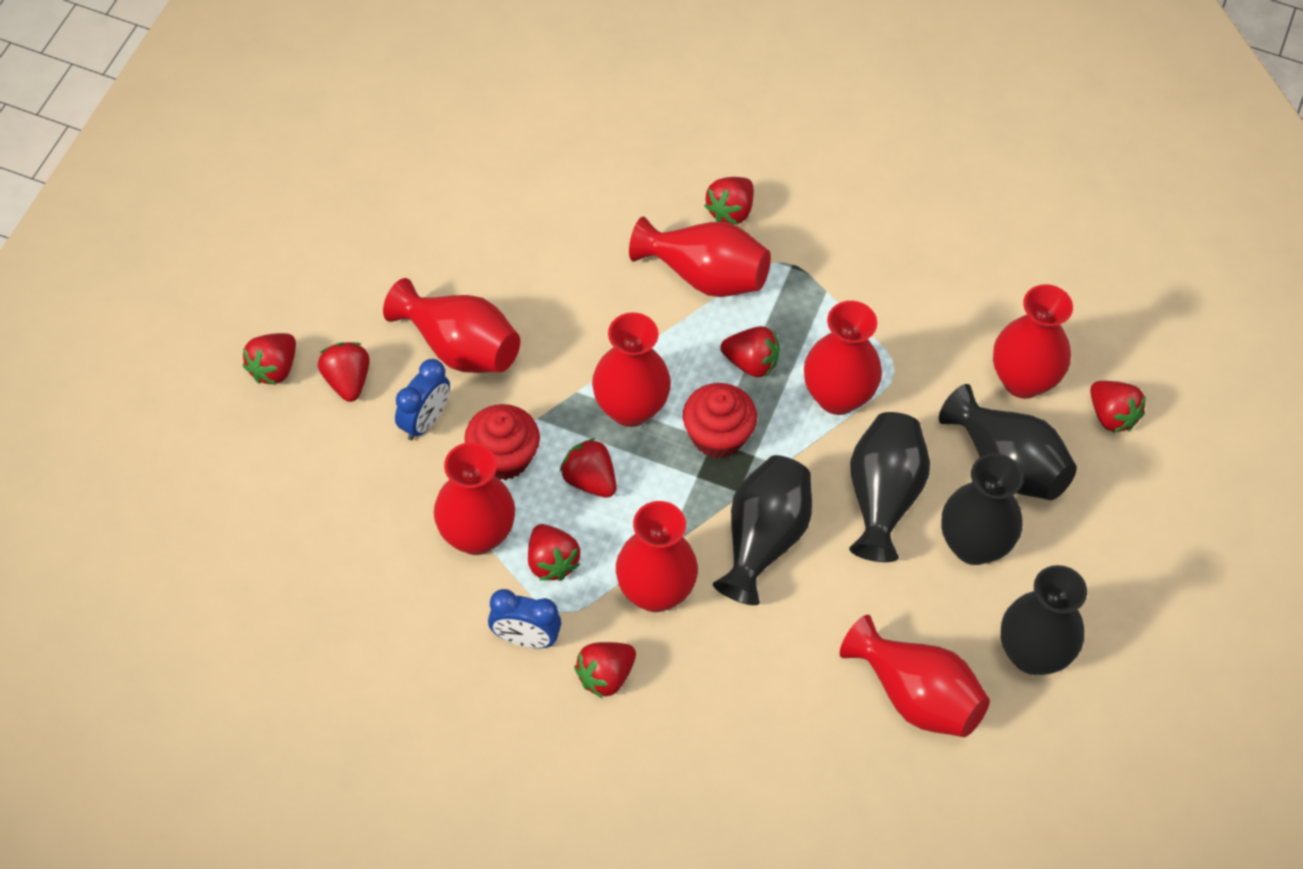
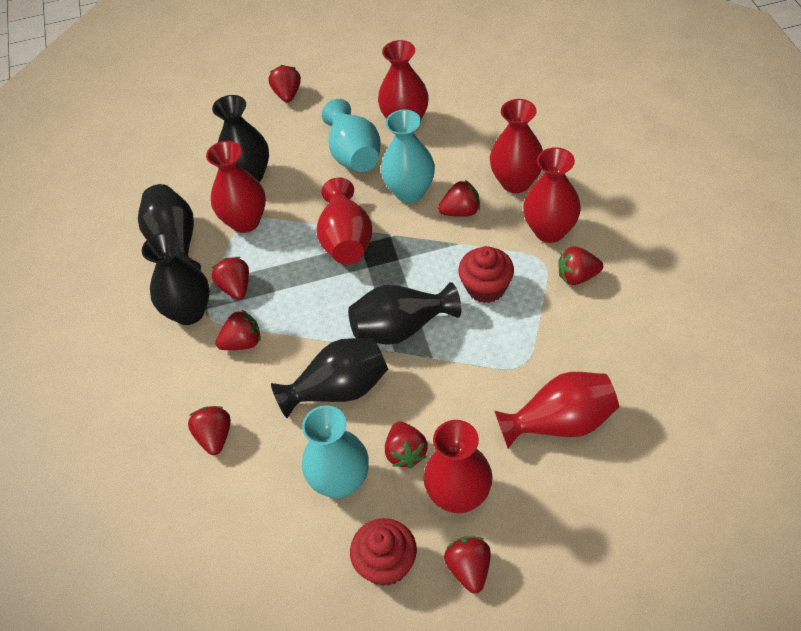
blue clock: 2 -> 0
red vase: 8 -> 7
turquoise vase: 0 -> 3

